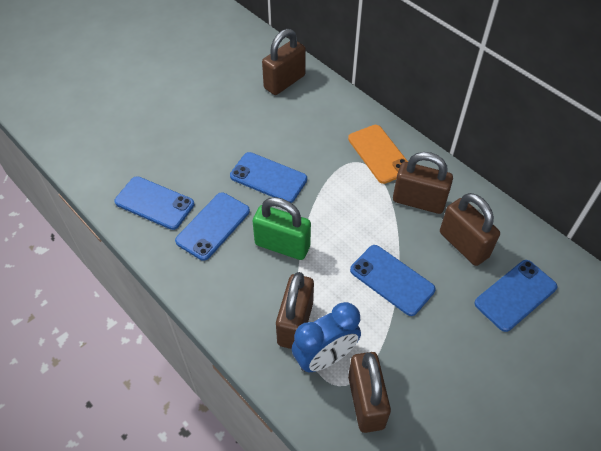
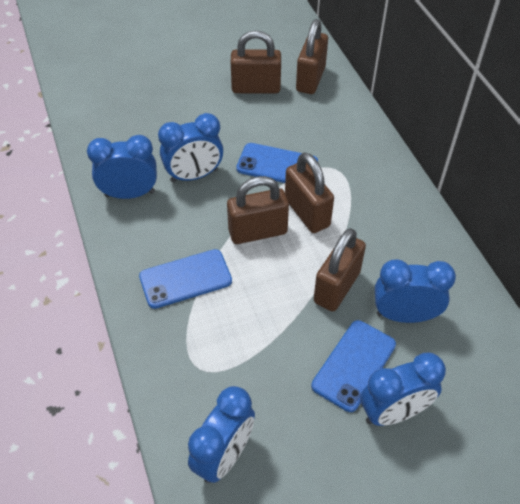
blue clock: 1 -> 5
blue phone: 5 -> 3
green padlock: 1 -> 0
orange phone: 1 -> 0

